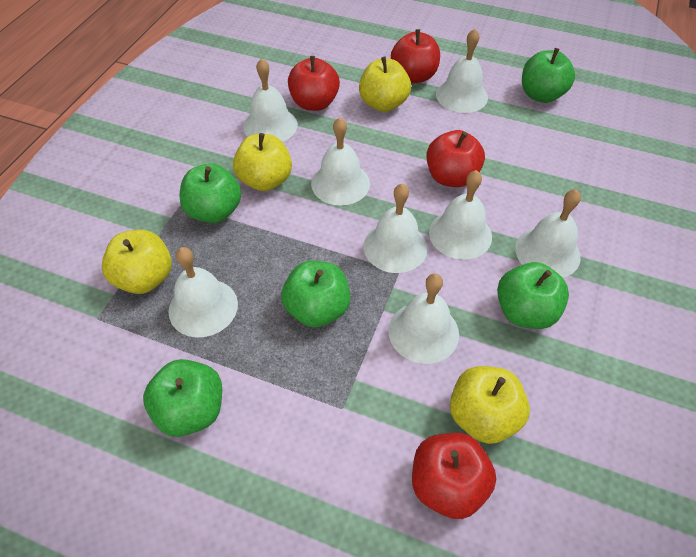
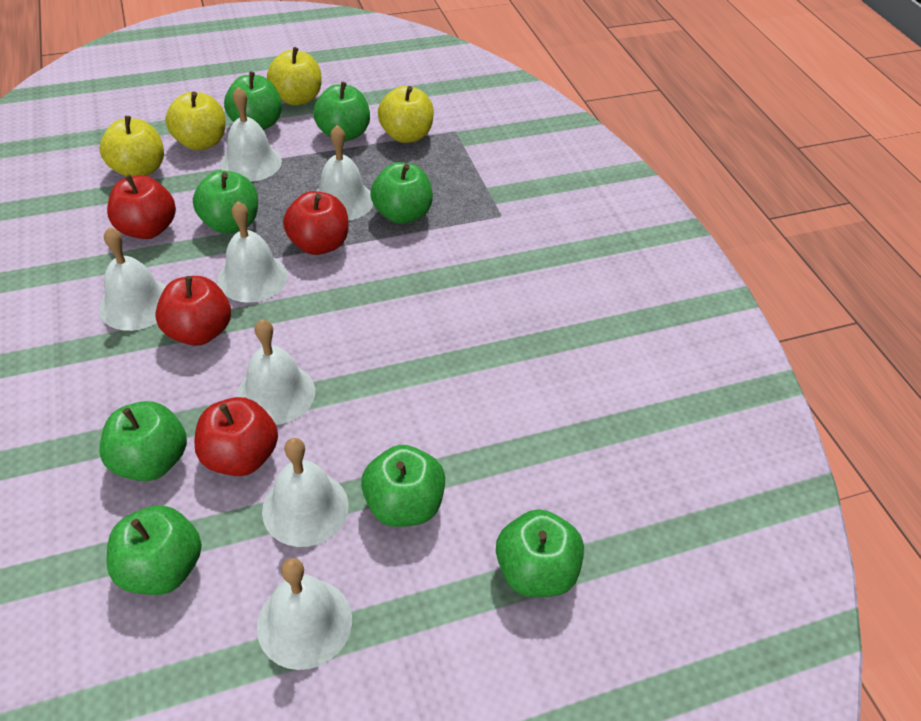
green apple: 5 -> 8
white bell: 8 -> 7

